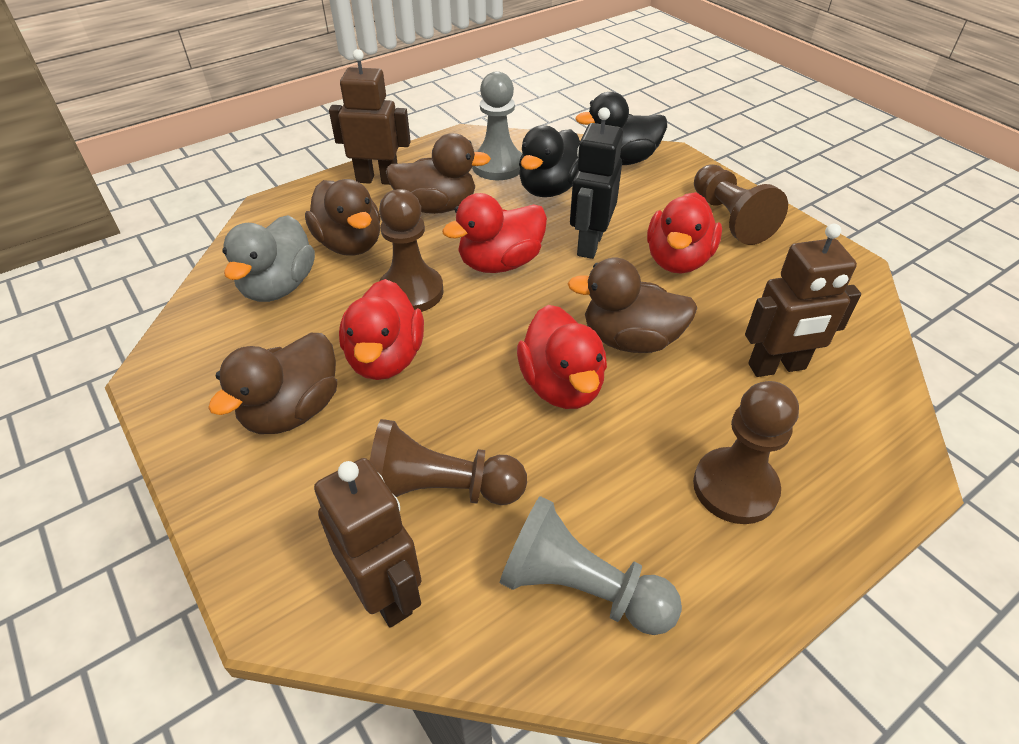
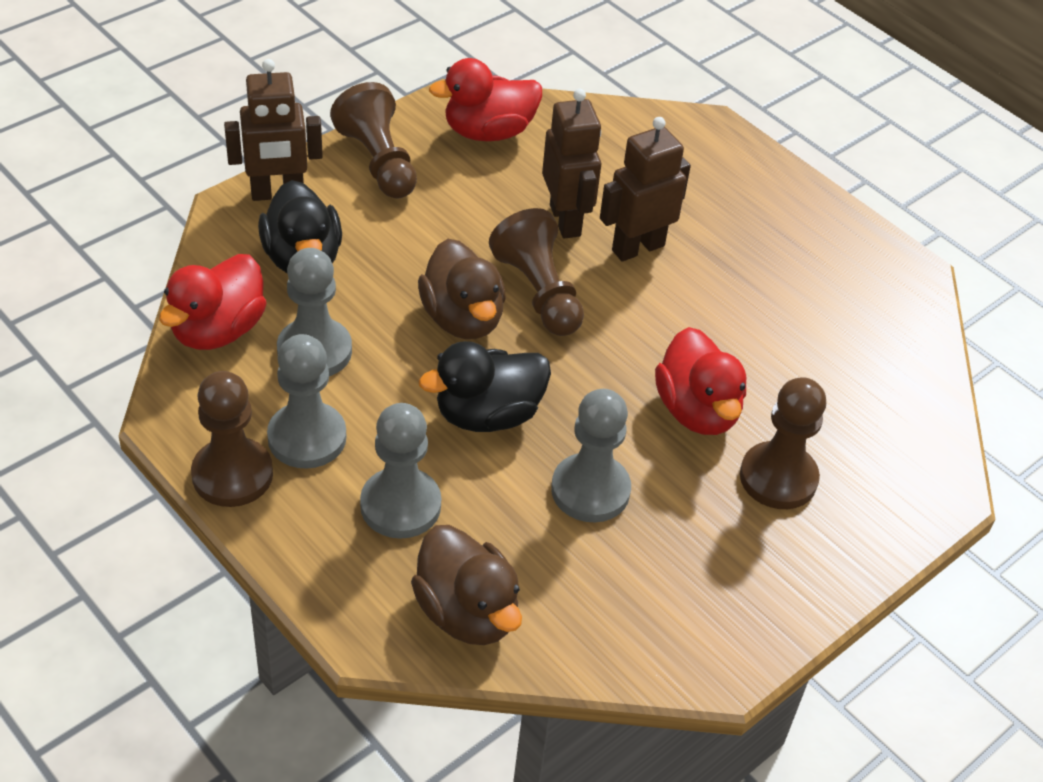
black robot: 1 -> 0
brown duck: 4 -> 2
grey duck: 1 -> 0
grey pawn: 2 -> 4
red duck: 4 -> 3

